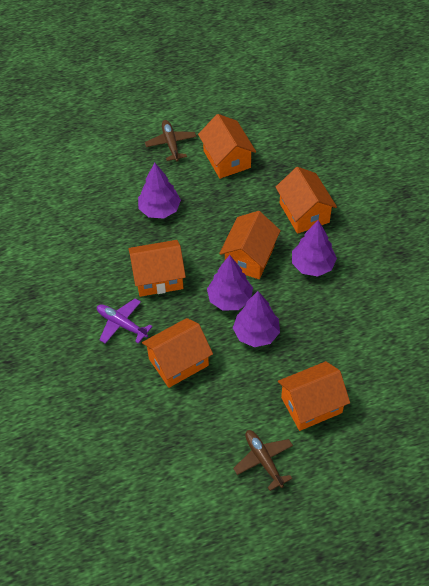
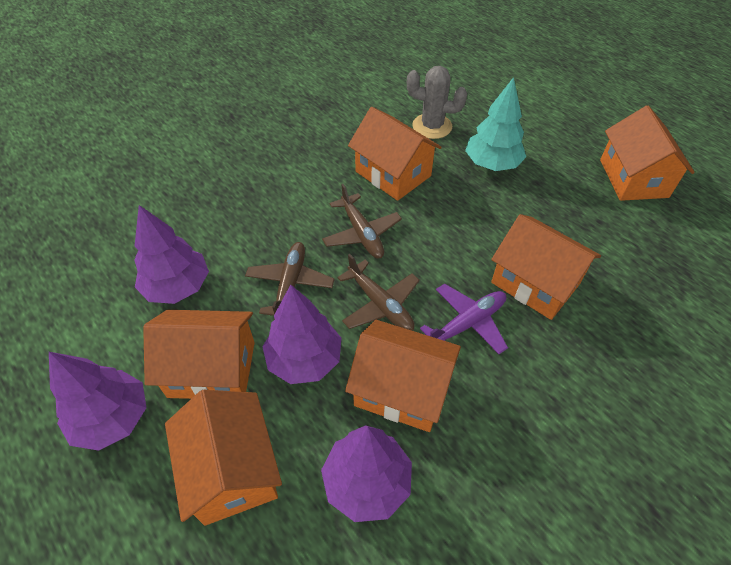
brown plane: 2 -> 3
grey cactus: 0 -> 1
turquoise tree: 0 -> 1

